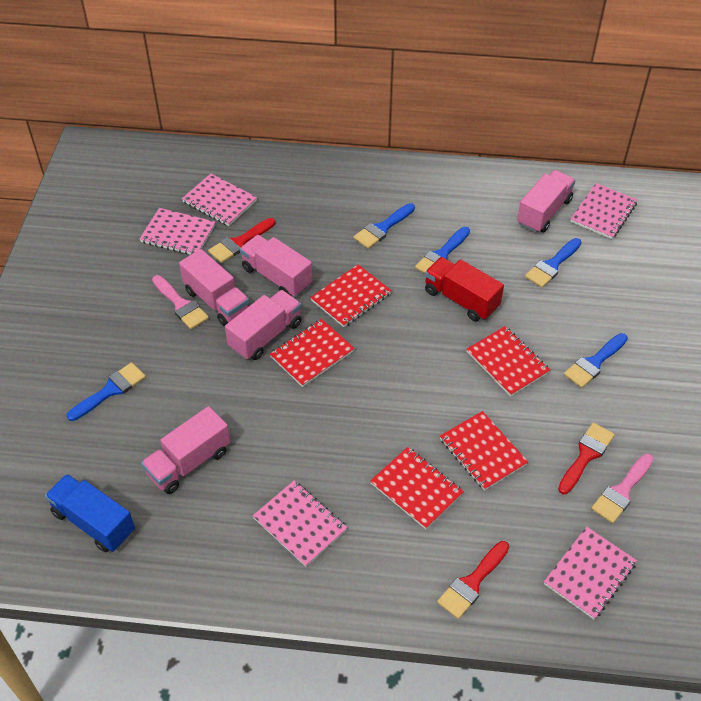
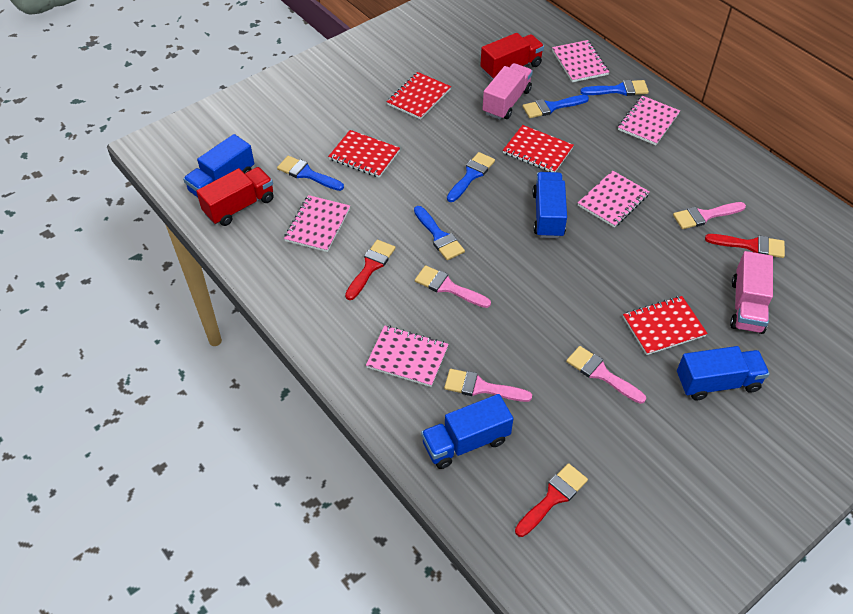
blue truck: 1 -> 4
pink brush: 2 -> 4
pink truck: 5 -> 2
red notebook: 5 -> 4
red truck: 1 -> 2

